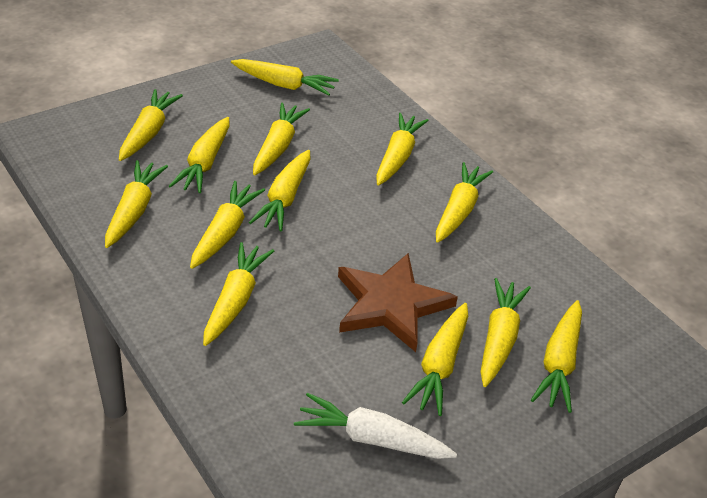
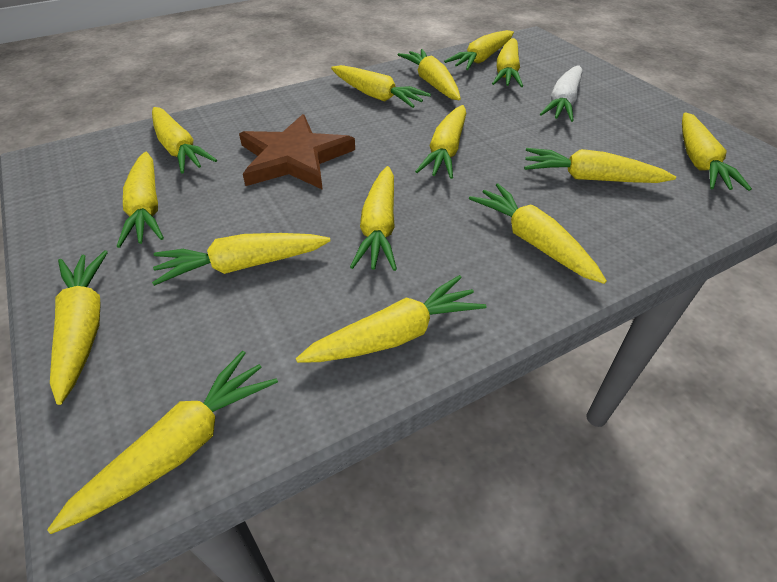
yellow carrot: 13 -> 15

